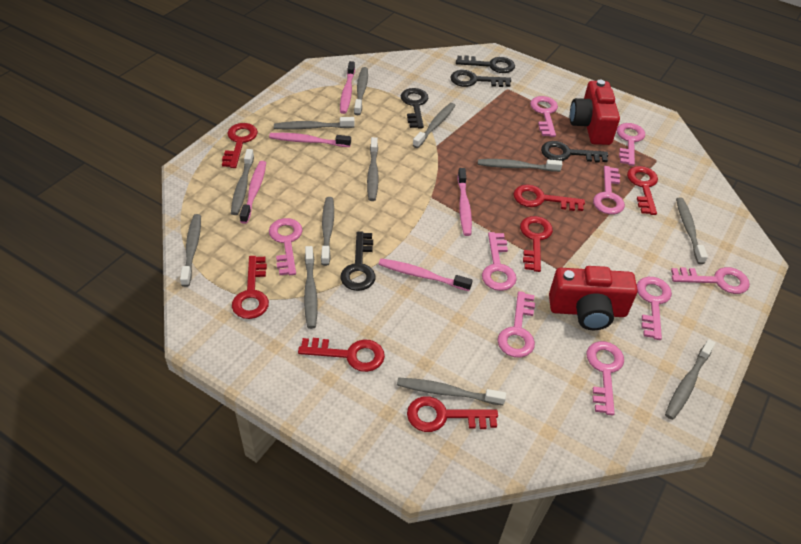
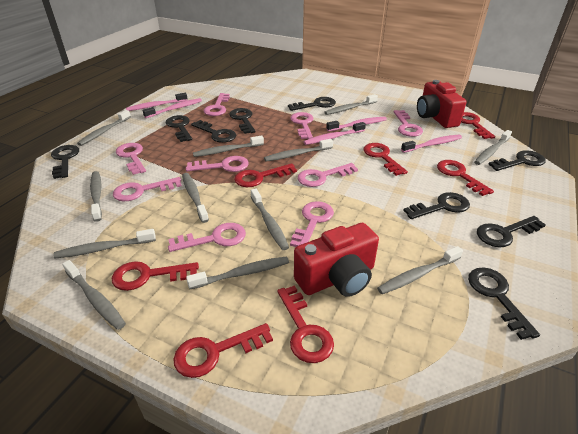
black key: 5 -> 9

